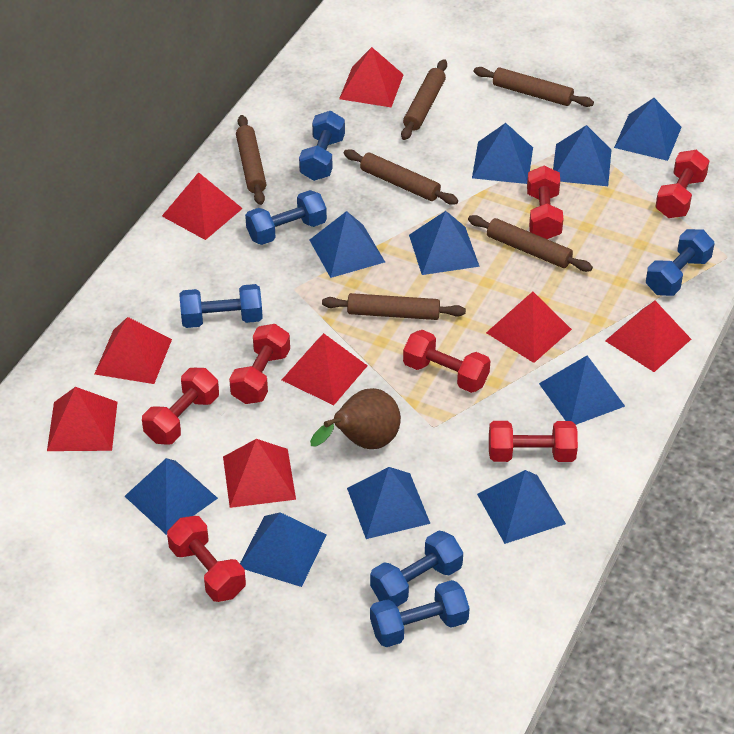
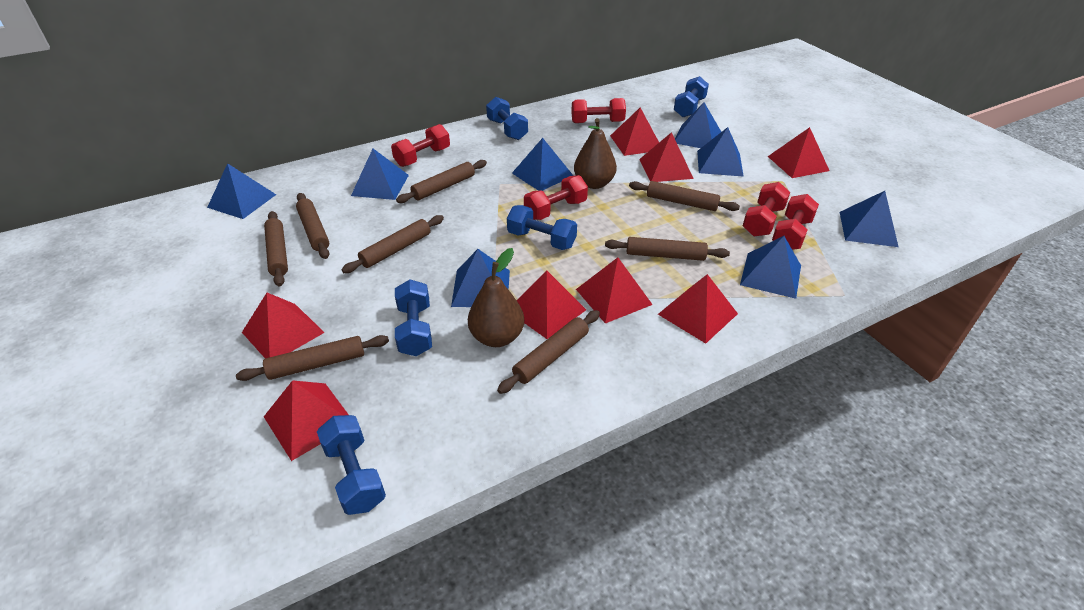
blue dumbbell: 6 -> 5
blue pyramid: 10 -> 8
brown pear: 1 -> 2
brown rolling pin: 6 -> 8
red dumbbell: 7 -> 5

